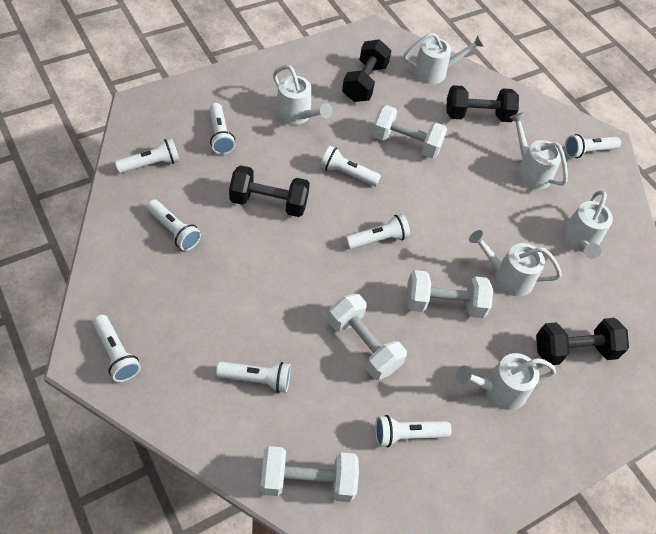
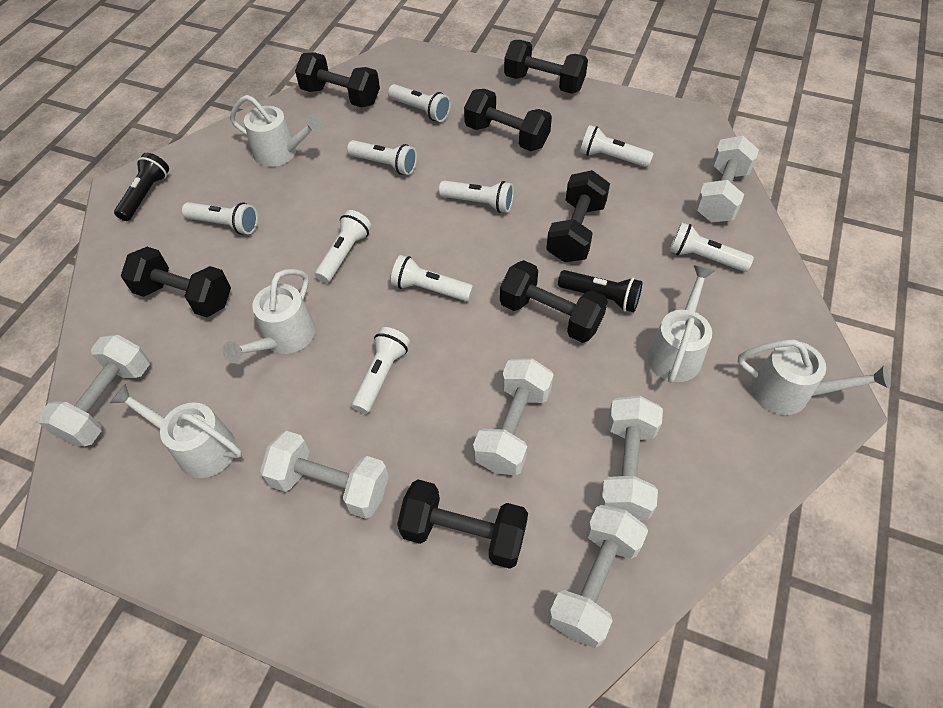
black dumbbell: 4 -> 7
black flashlight: 0 -> 2
white dumbbell: 4 -> 6
white watering can: 6 -> 5

